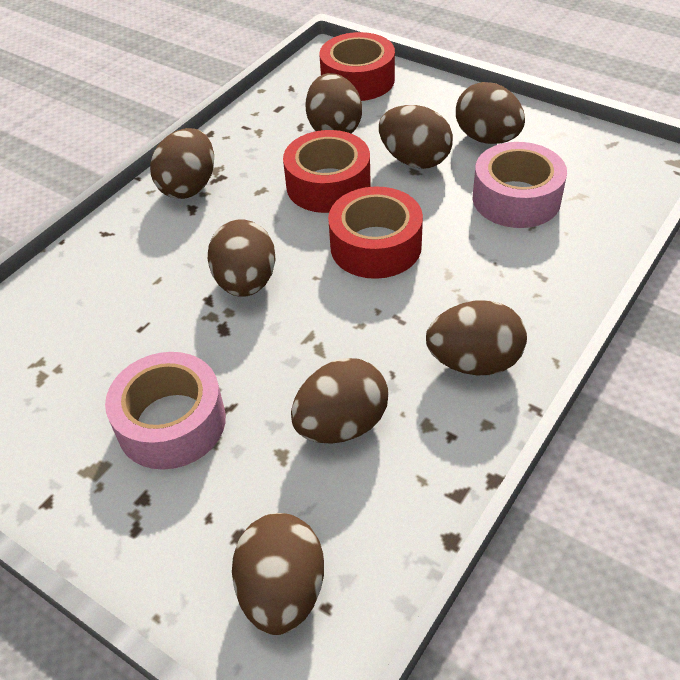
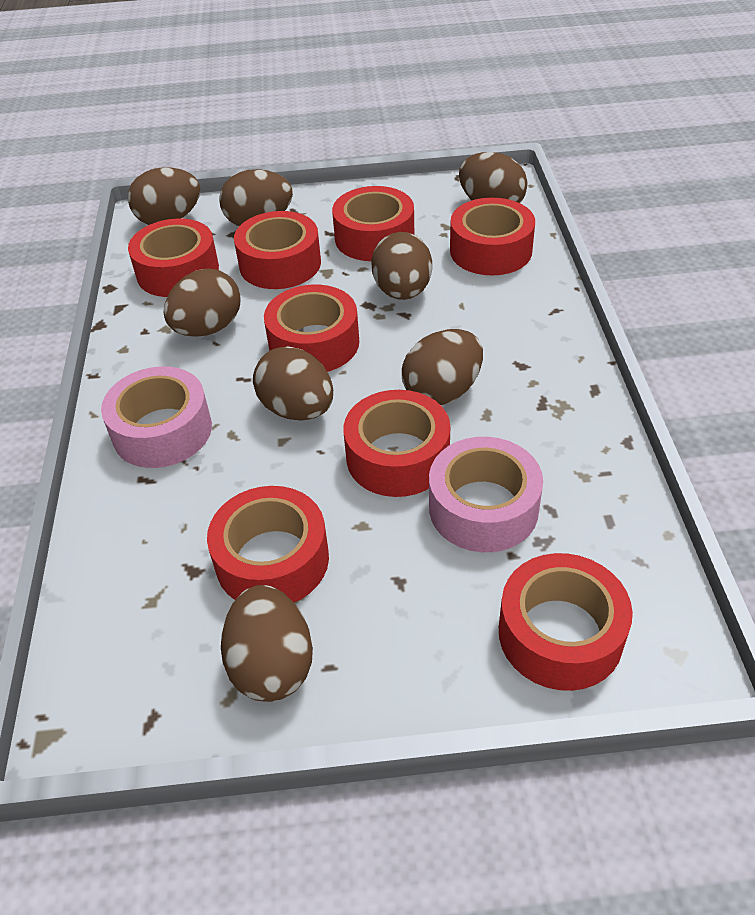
red tape: 3 -> 8

